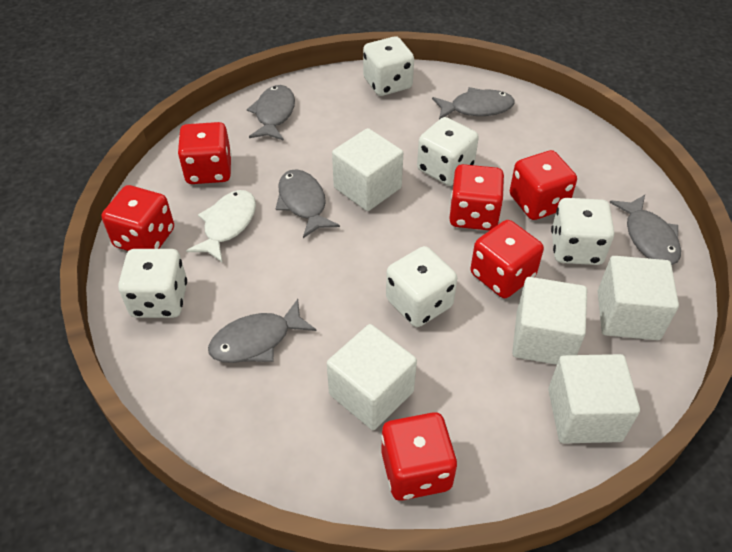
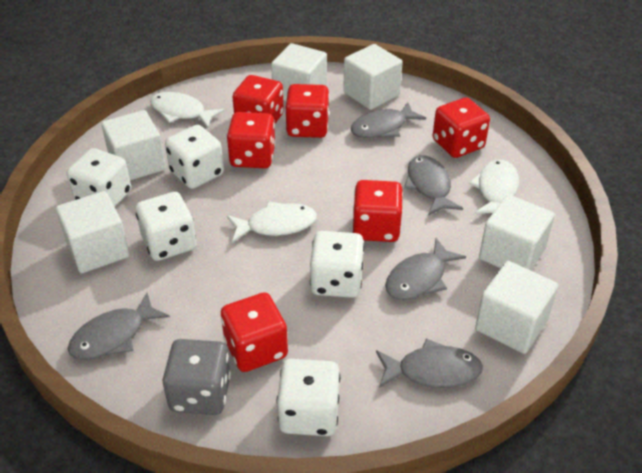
grey dice: 0 -> 1
white cube: 5 -> 6
white fish: 1 -> 3

